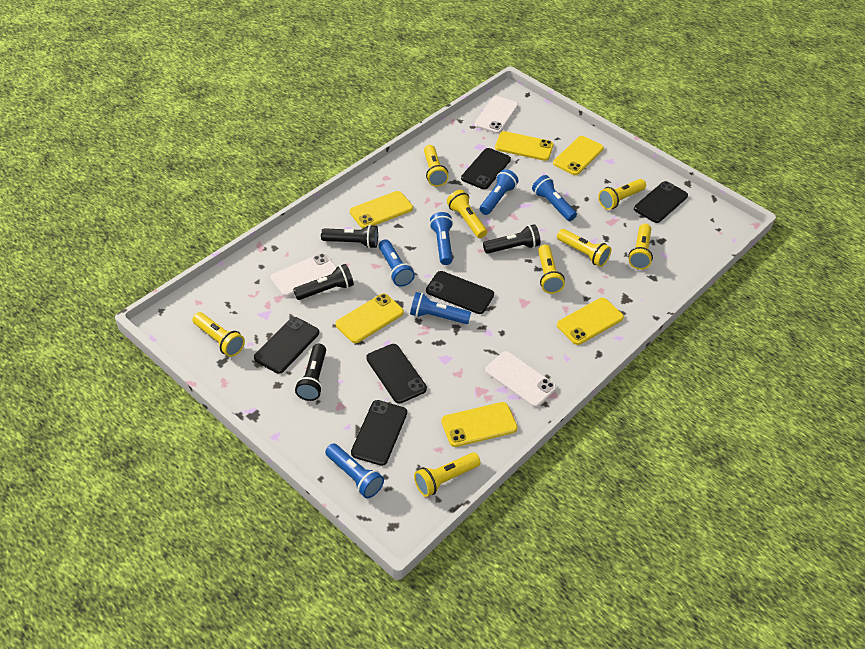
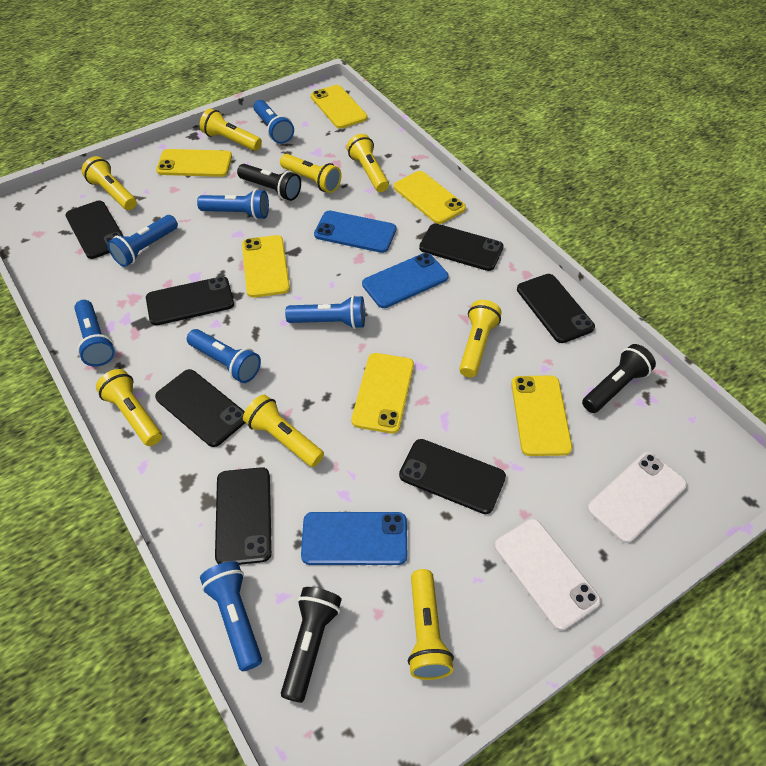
black flashlight: 4 -> 3
black phone: 6 -> 7
blue flashlight: 6 -> 7
blue phone: 0 -> 3
white phone: 3 -> 2

